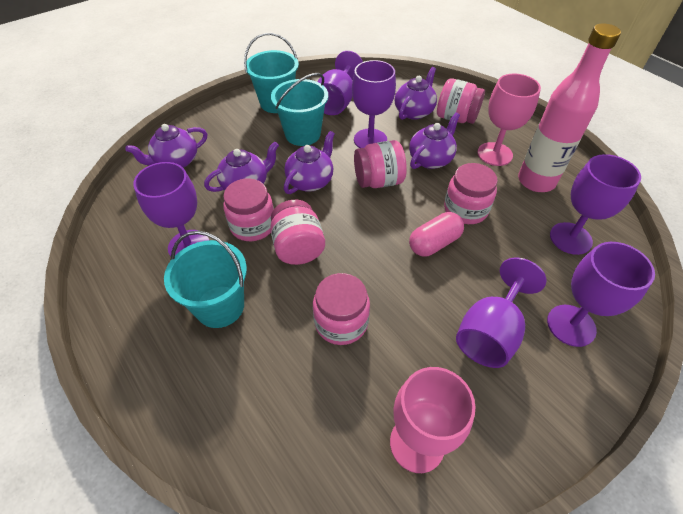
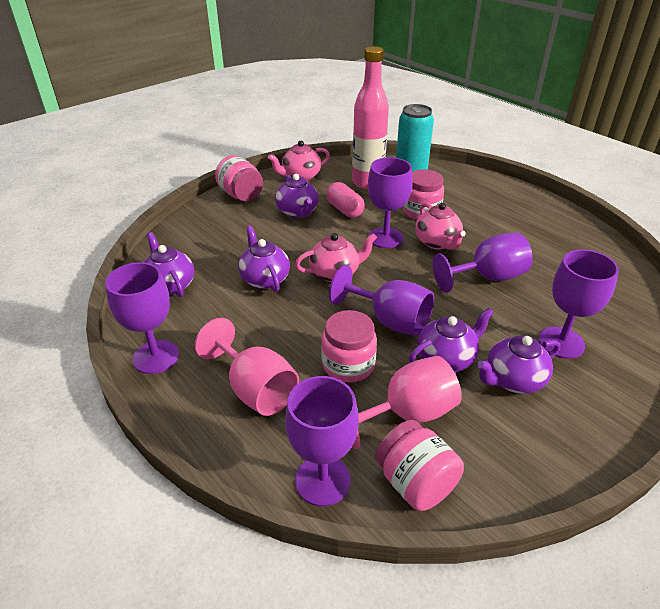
pink jar: 6 -> 4
pink teapot: 0 -> 3
turquoise bucket: 3 -> 0
turquoise can: 0 -> 1

